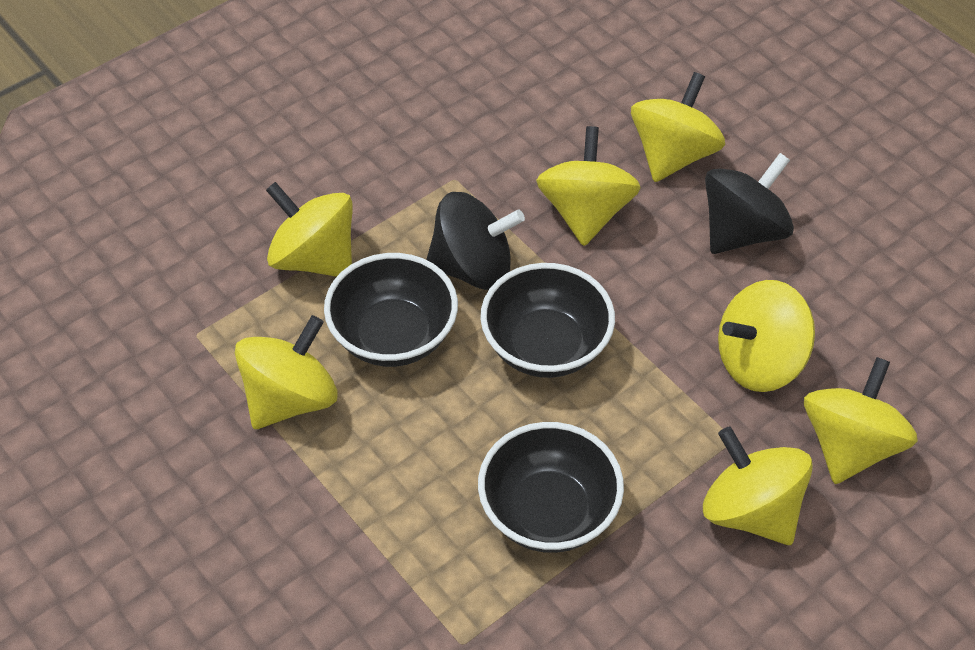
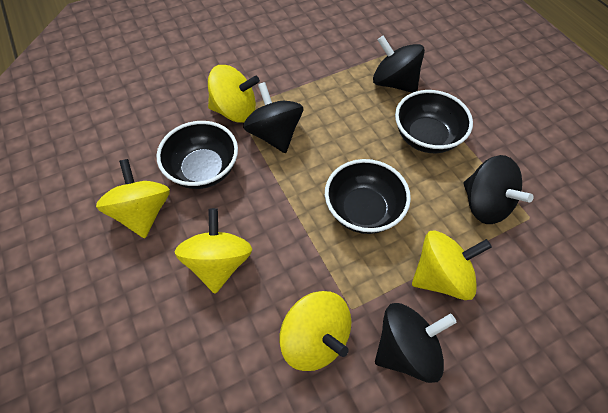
black spinning top: 2 -> 4
yellow spinning top: 7 -> 5

